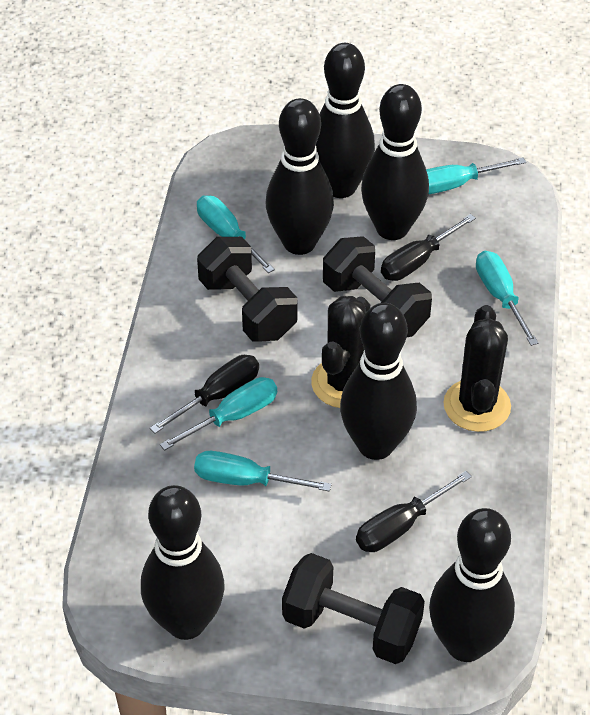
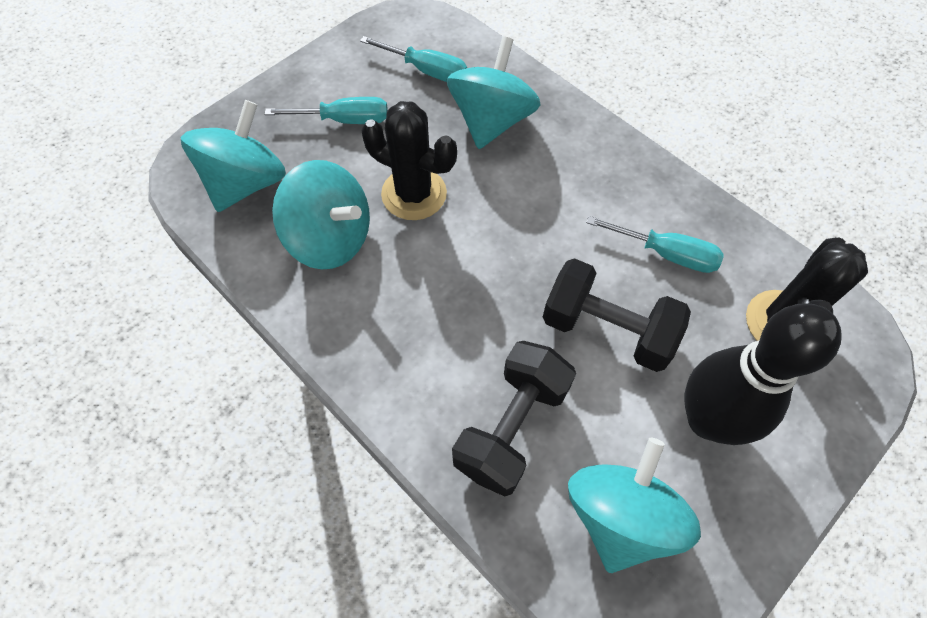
black bowling pin: 6 -> 1
black dumbbell: 3 -> 2
black screwdriver: 3 -> 0
turquoise screwdriver: 5 -> 3
turquoise spinning top: 0 -> 4

